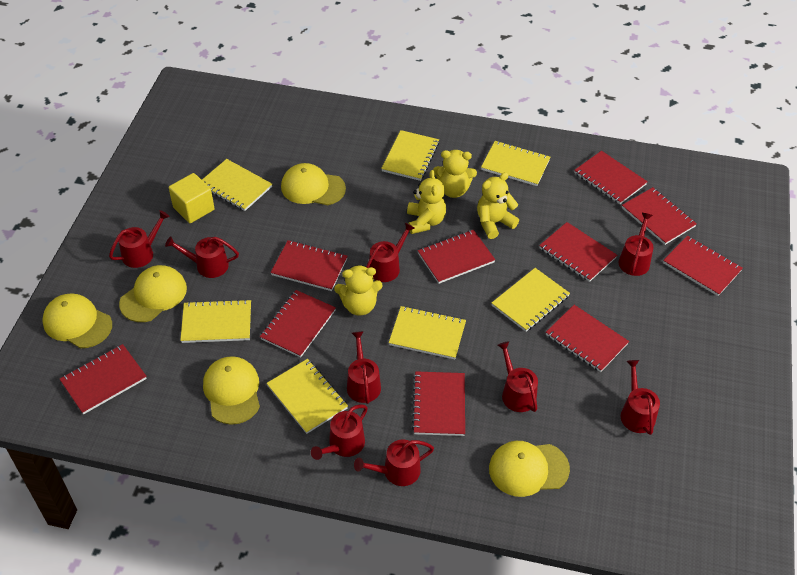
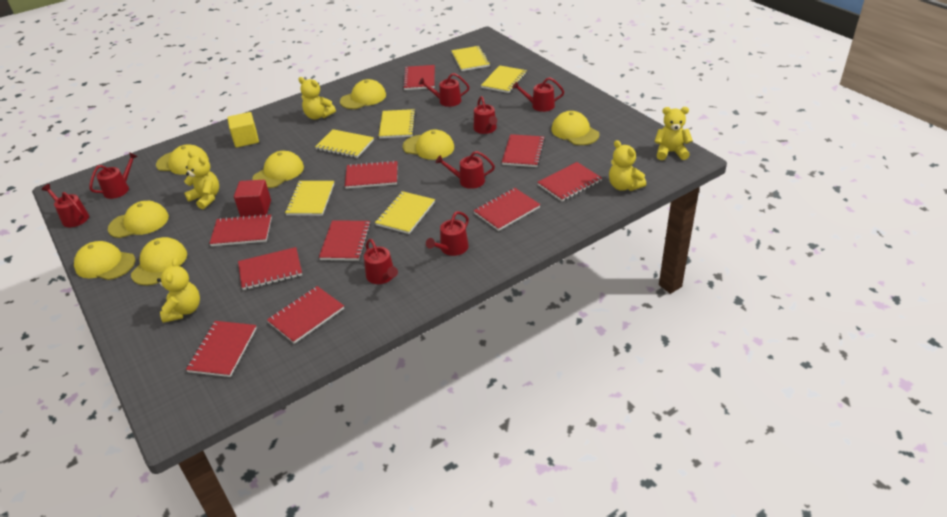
red cube: 0 -> 1
red watering can: 9 -> 8
yellow cap: 5 -> 8
yellow notebook: 7 -> 6
yellow teddy bear: 4 -> 5

